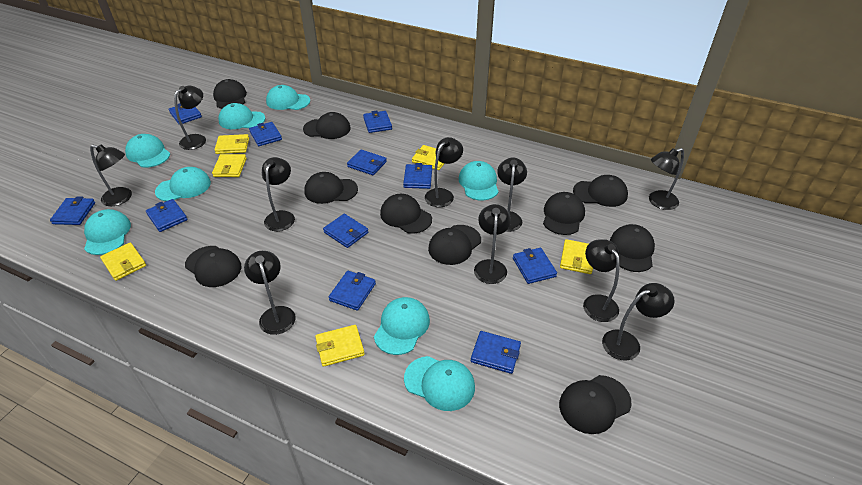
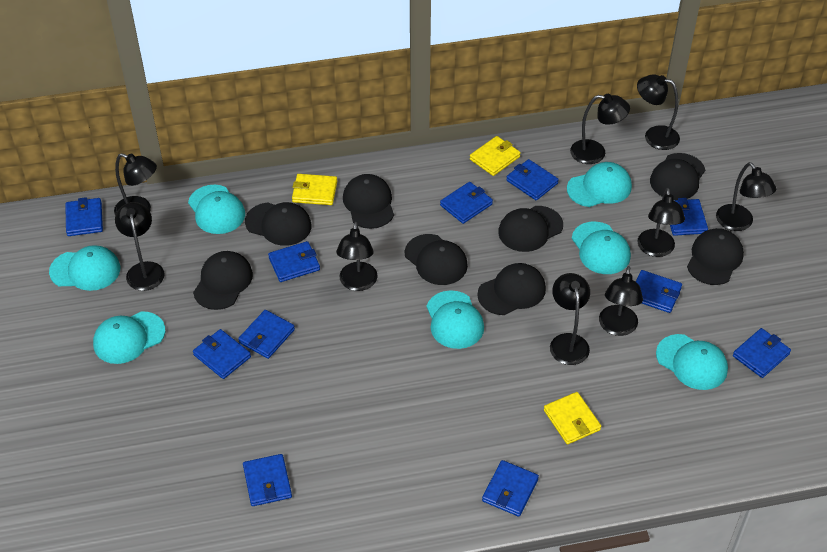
black cap: 10 -> 8
black lamp: 10 -> 9
turquoise cap: 8 -> 7
yellow wallet: 6 -> 3

